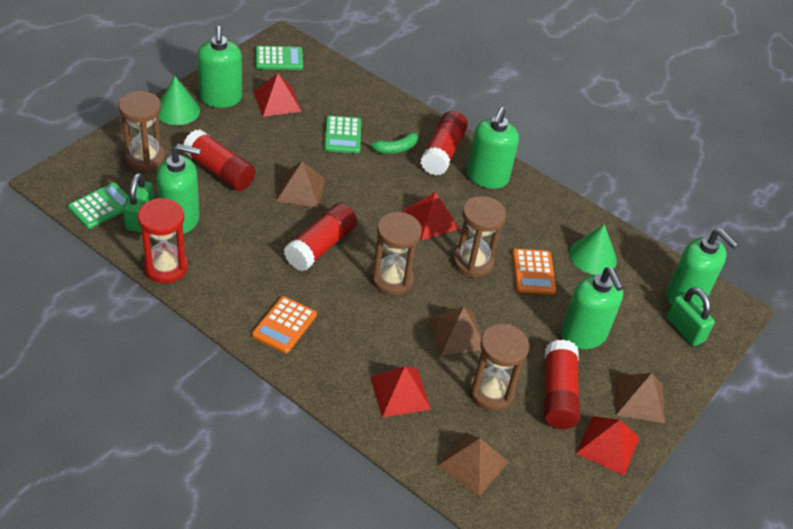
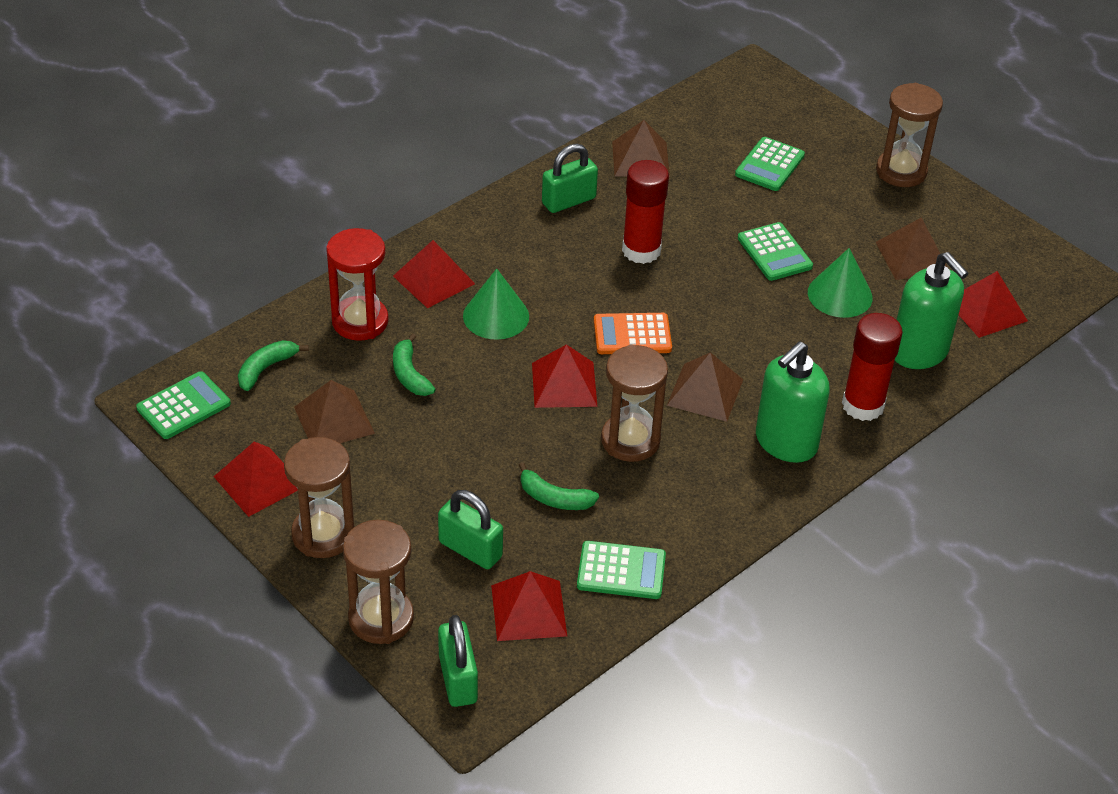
green banana: 1 -> 3
green calculator: 3 -> 4
green padlock: 2 -> 3
green soap dispenser: 5 -> 2
orange calculator: 2 -> 1
red glue stick: 4 -> 2
red pyramid: 4 -> 5

